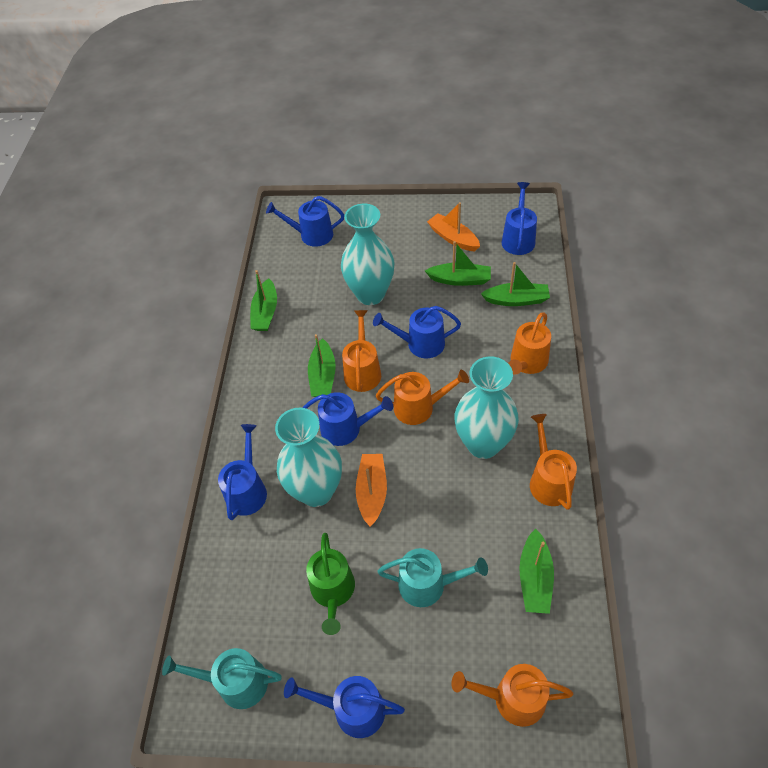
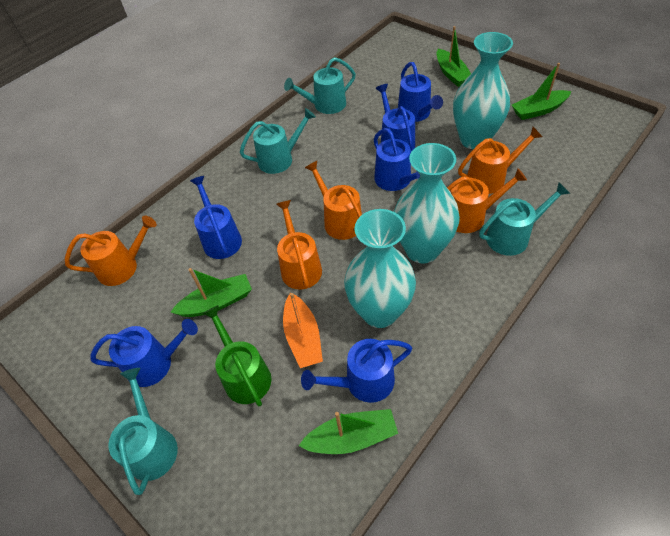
green boat: 5 -> 4
orange boat: 2 -> 1
turquoise watering can: 2 -> 4

